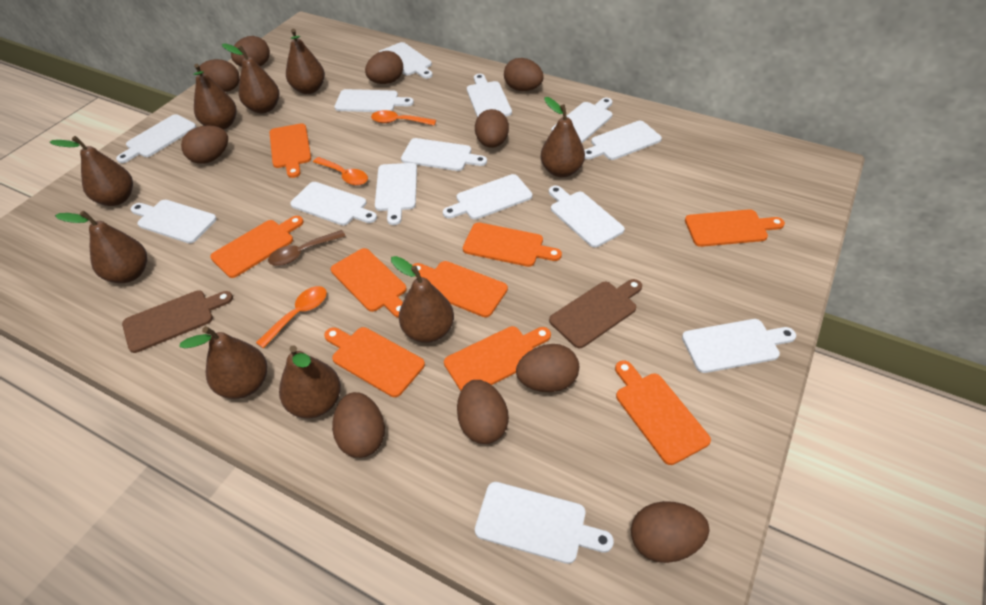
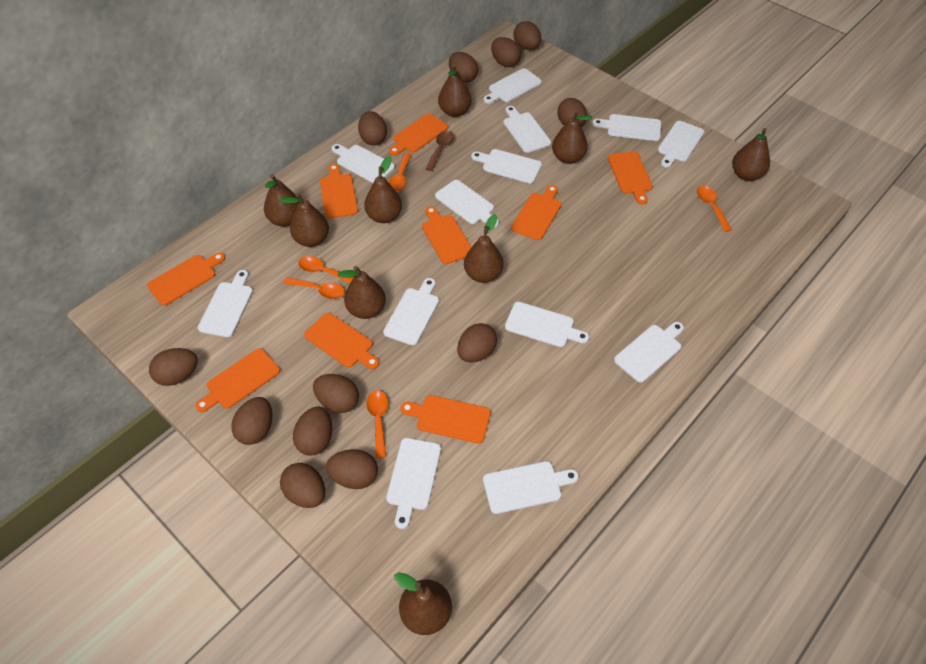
brown cutting board: 2 -> 0
brown egg: 10 -> 12
orange spoon: 3 -> 5
white cutting board: 14 -> 13

